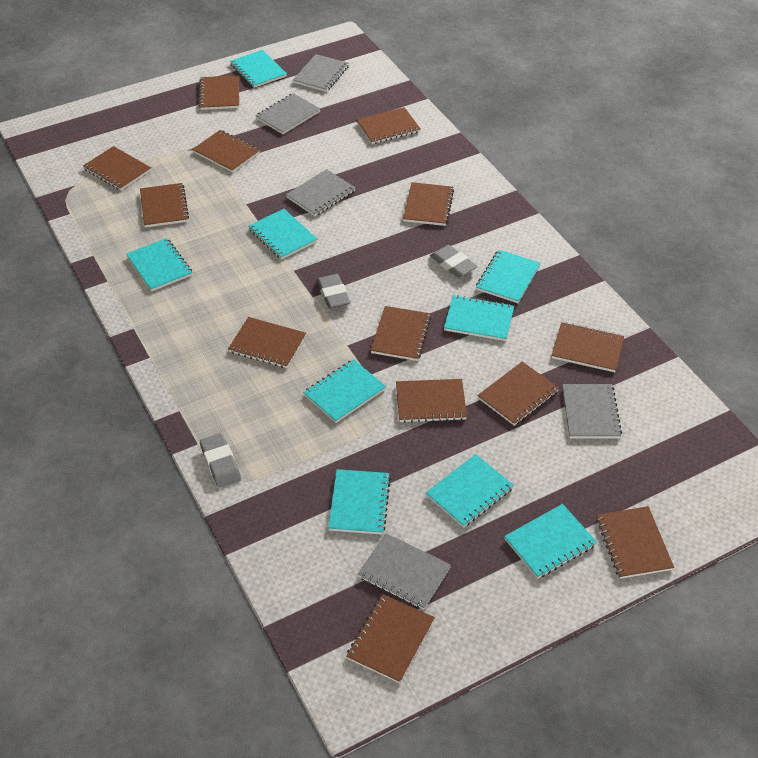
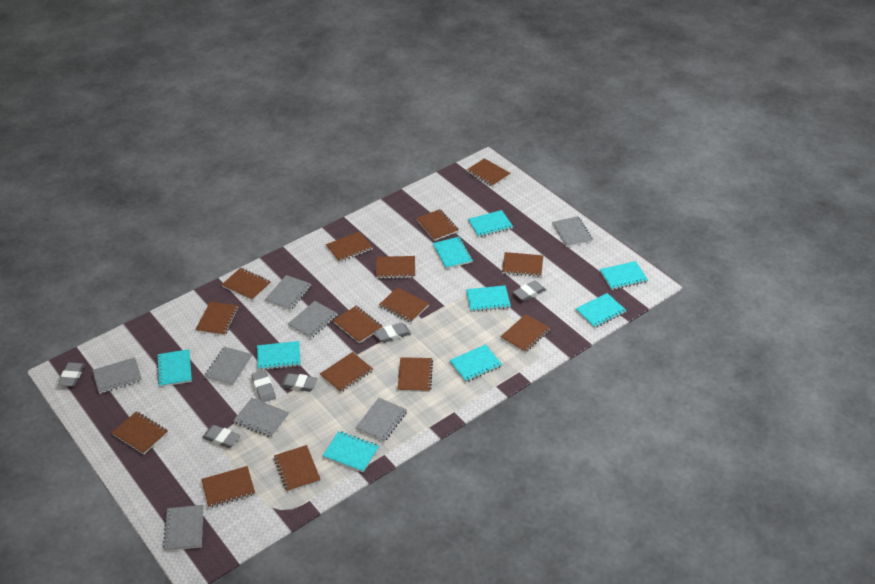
brown notebook: 13 -> 15
grey eraser: 3 -> 6
grey notebook: 5 -> 8

